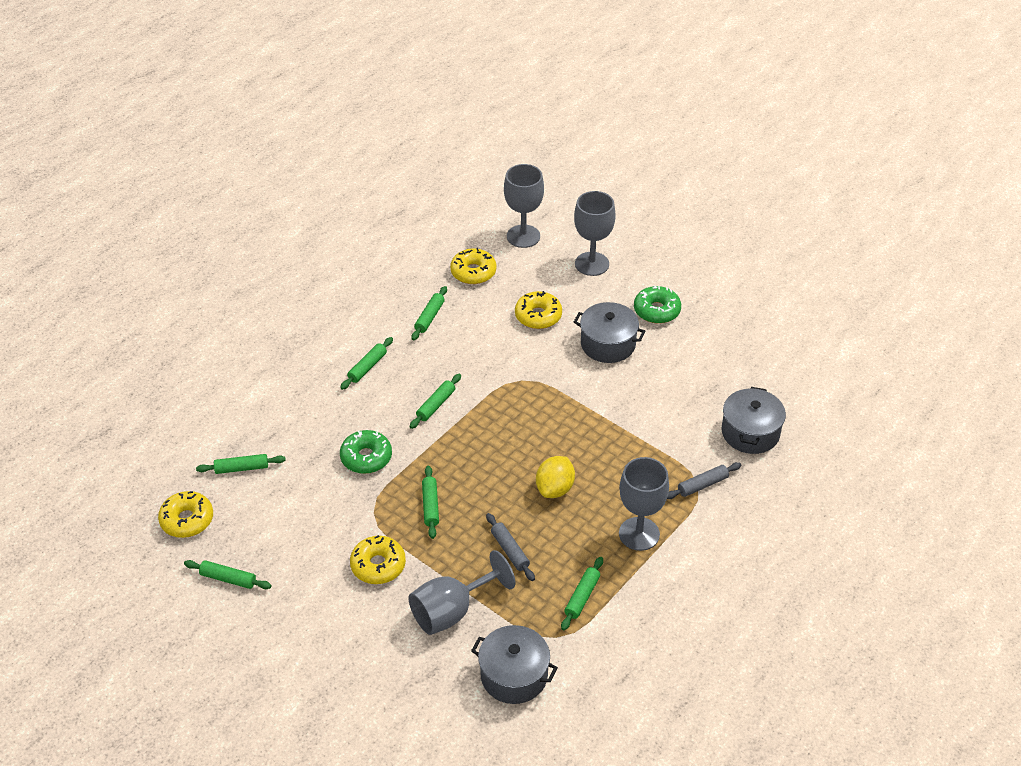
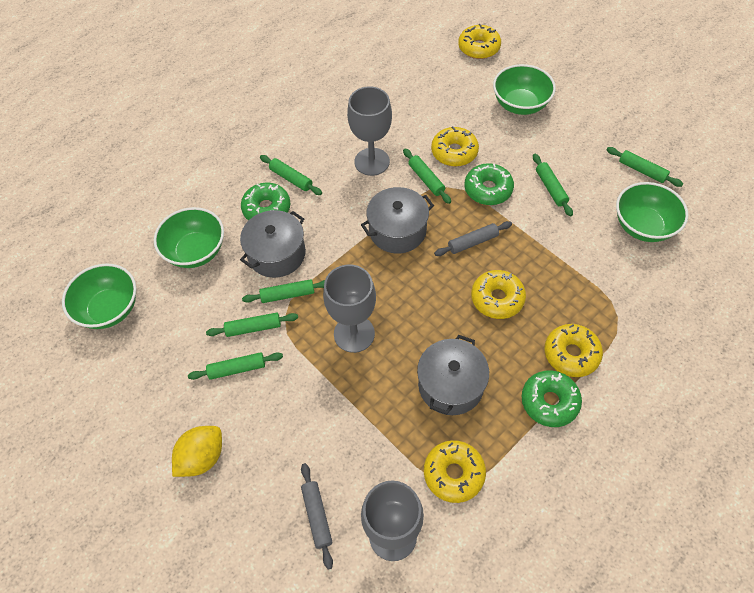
green bowl: 0 -> 4
green donut: 2 -> 3
grey goblet: 4 -> 3
yellow donut: 4 -> 5

